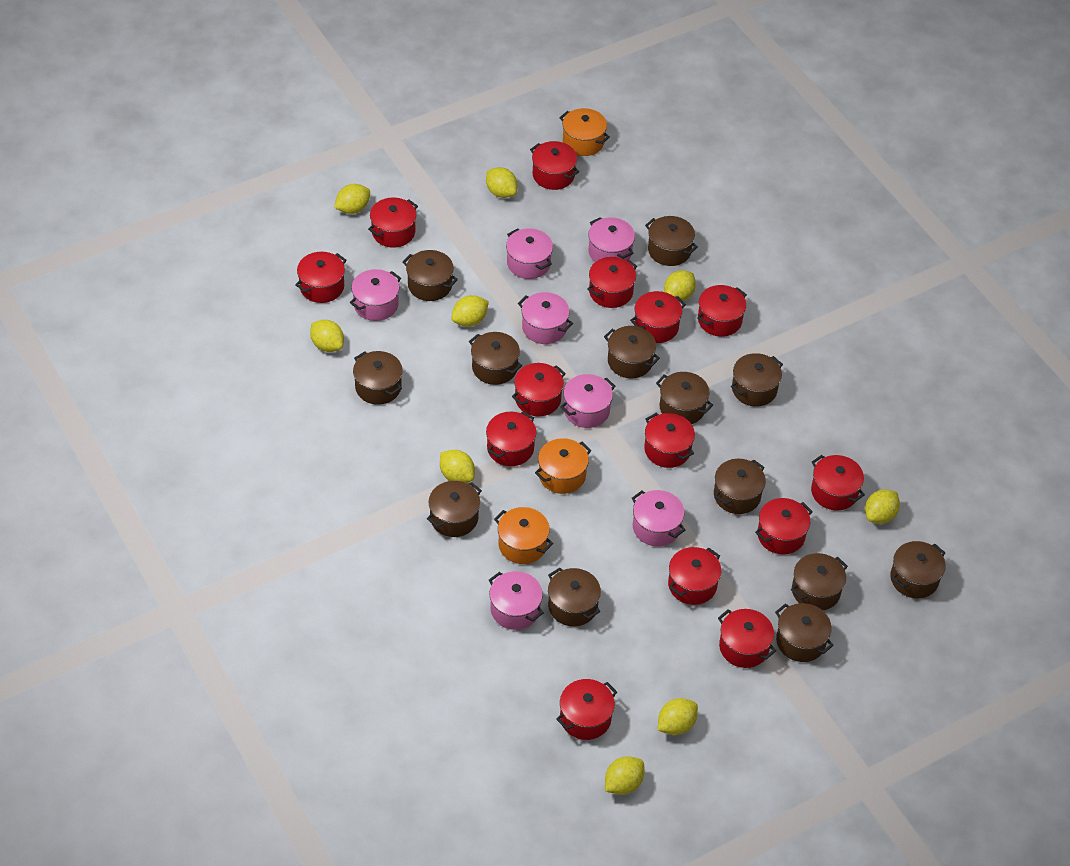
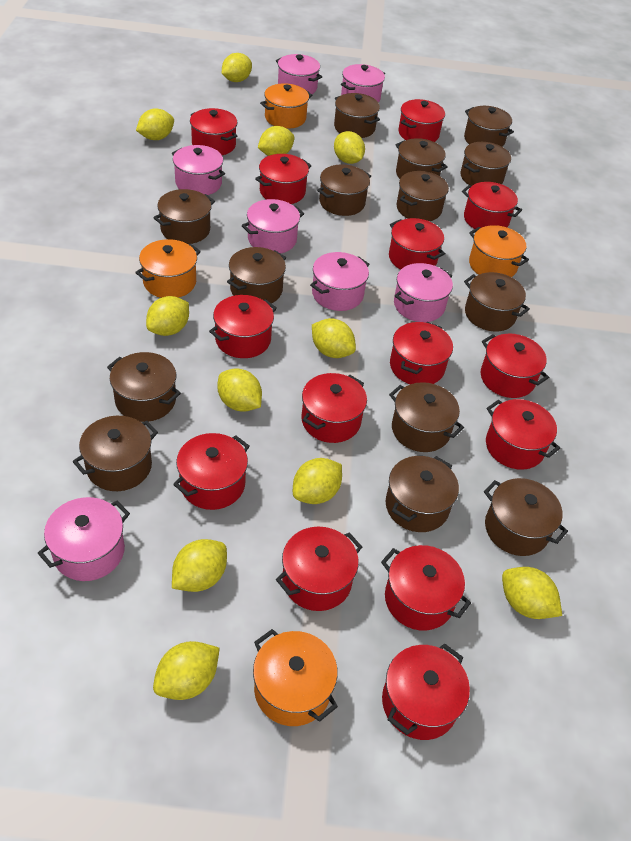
brown pot: 13 -> 14
orange pot: 3 -> 4
yellow lemon: 9 -> 11

